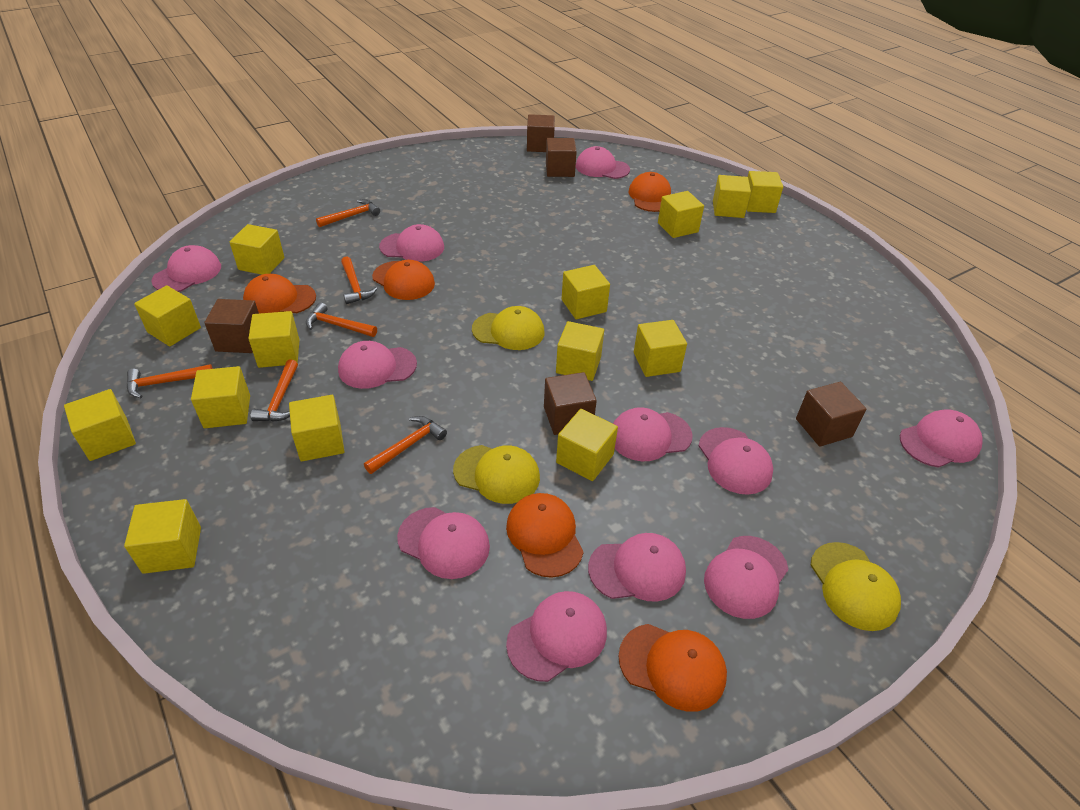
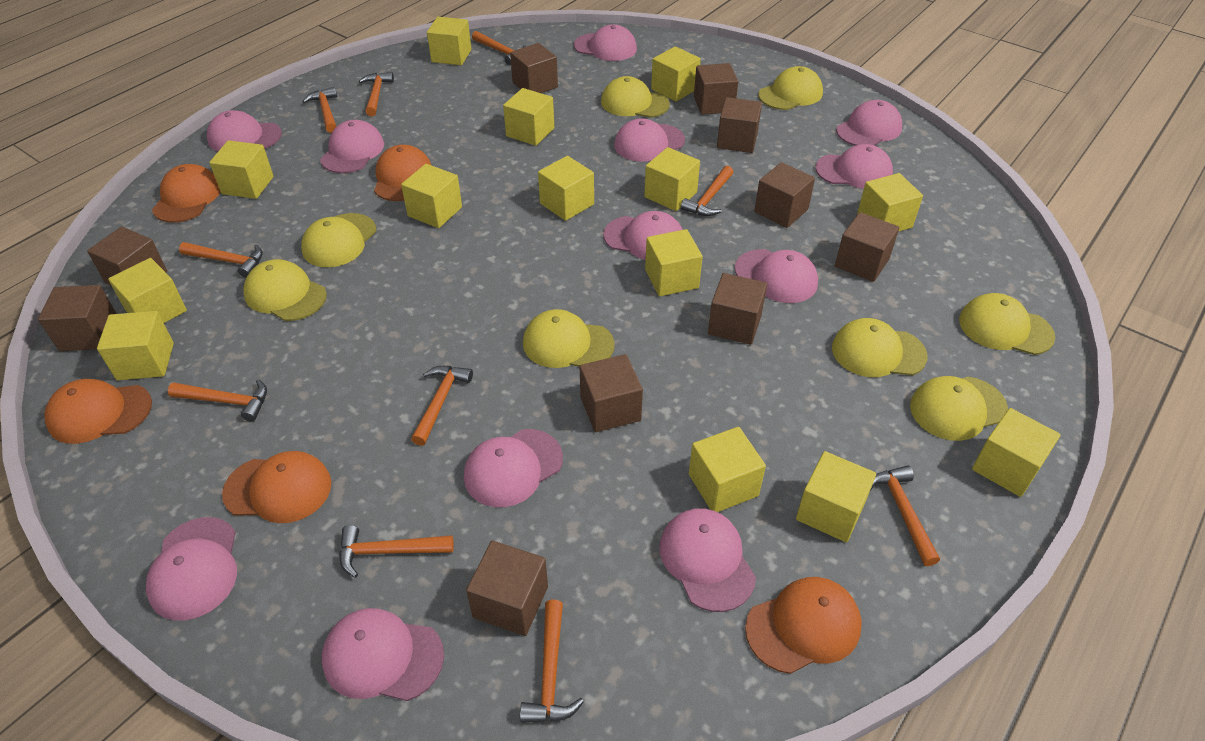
brown cube: 5 -> 10
orange hammer: 6 -> 10
pink cap: 11 -> 12
yellow cap: 3 -> 8

